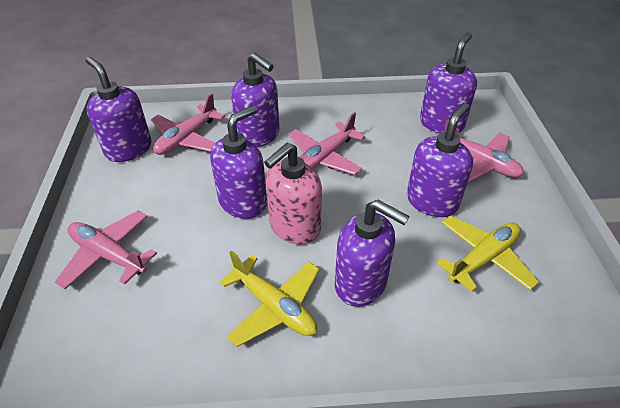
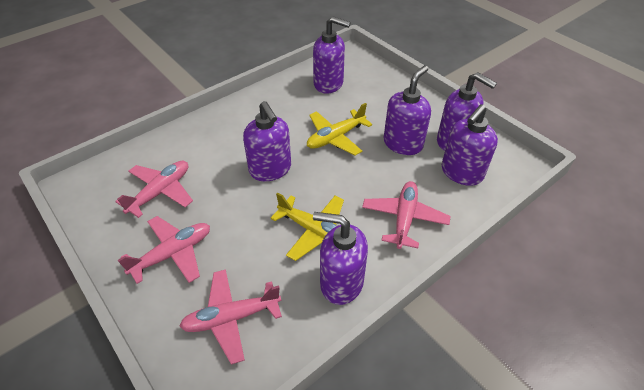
pink soap dispenser: 1 -> 0

